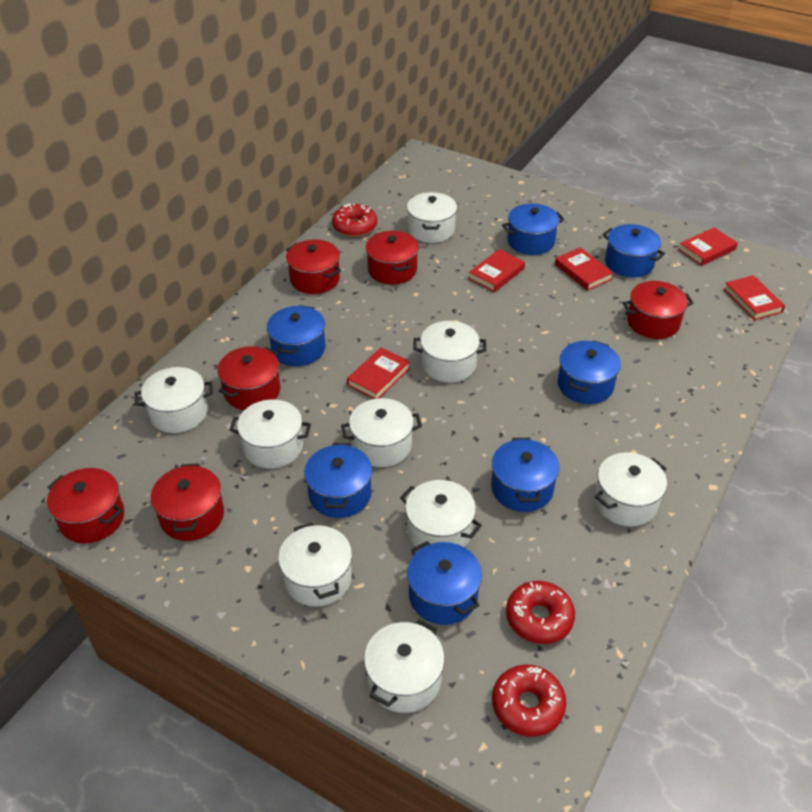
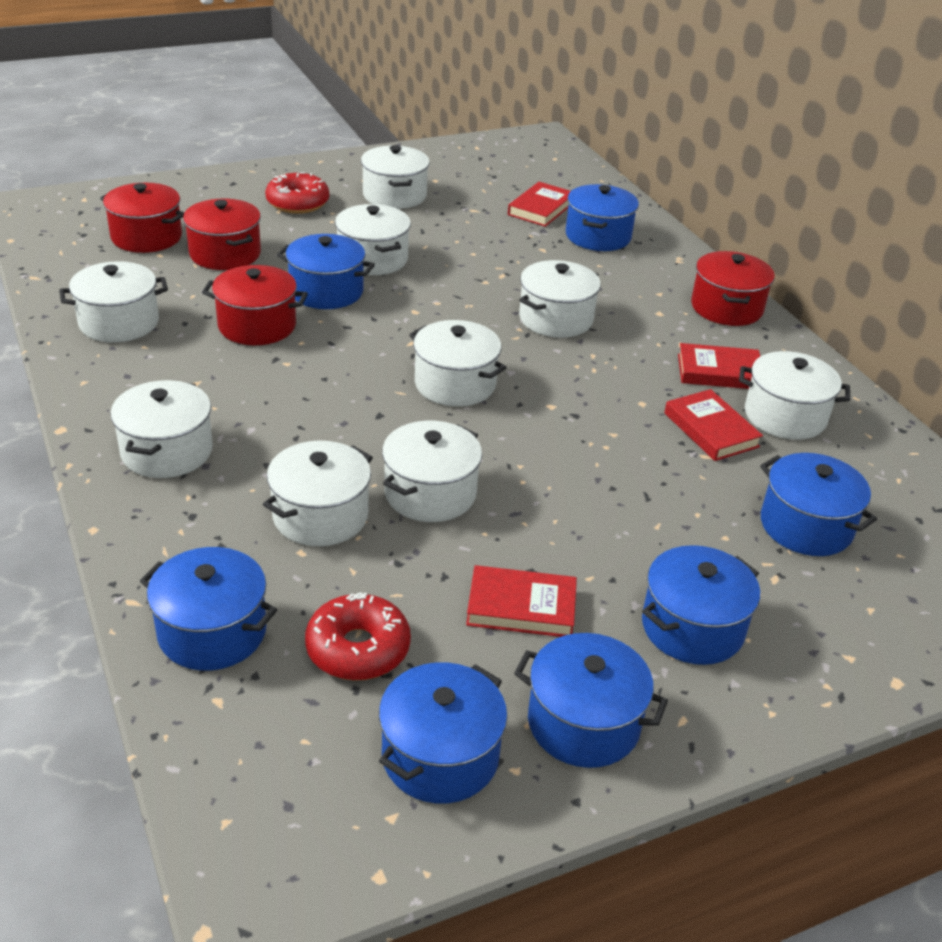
red book: 5 -> 4
red donut: 3 -> 2
red pot: 6 -> 4

